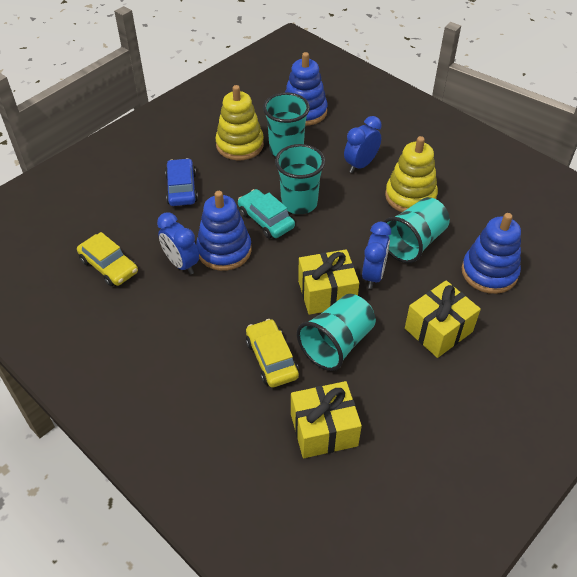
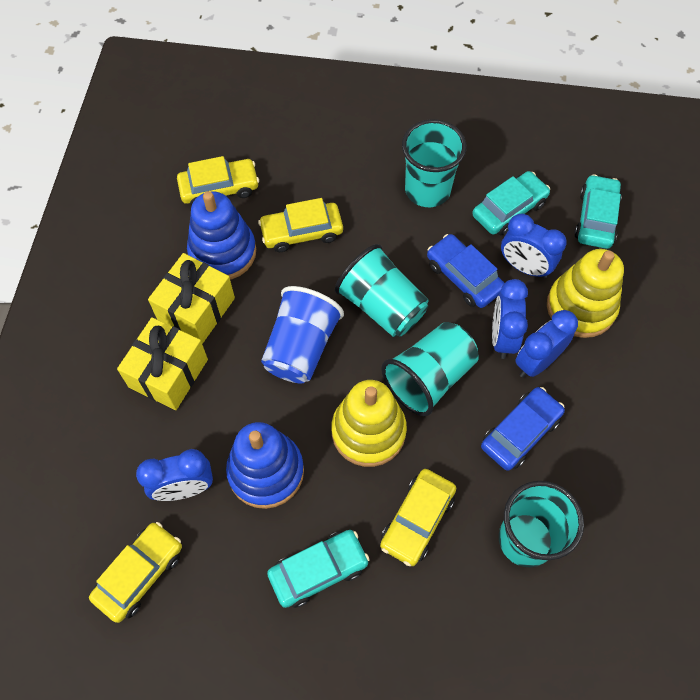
blue car: 1 -> 2
blue clock: 3 -> 4
blue cup: 0 -> 1
blue stacking toy: 3 -> 2
turquoise car: 1 -> 3
yellow car: 2 -> 4
yellow gift: 3 -> 2

